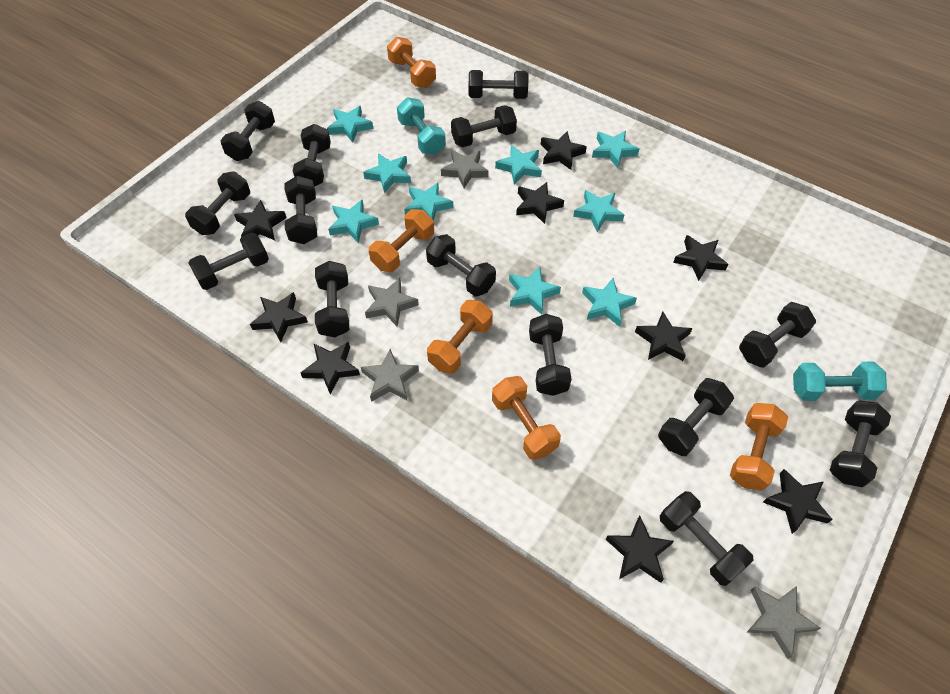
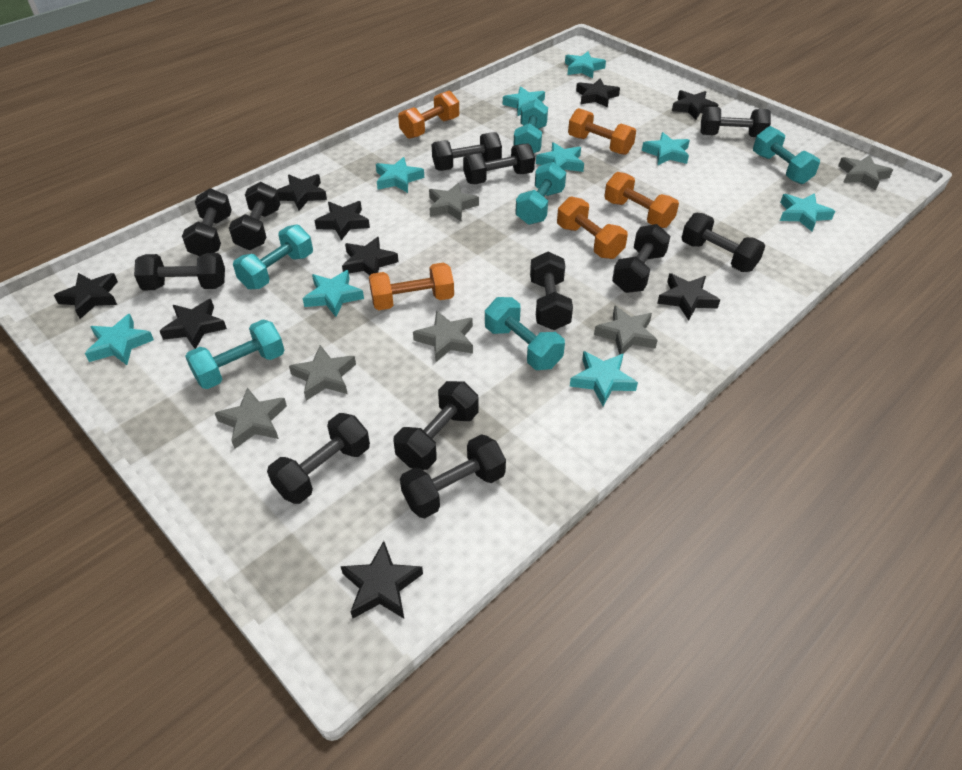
black dumbbell: 14 -> 12
grey star: 4 -> 6
turquoise dumbbell: 2 -> 6

